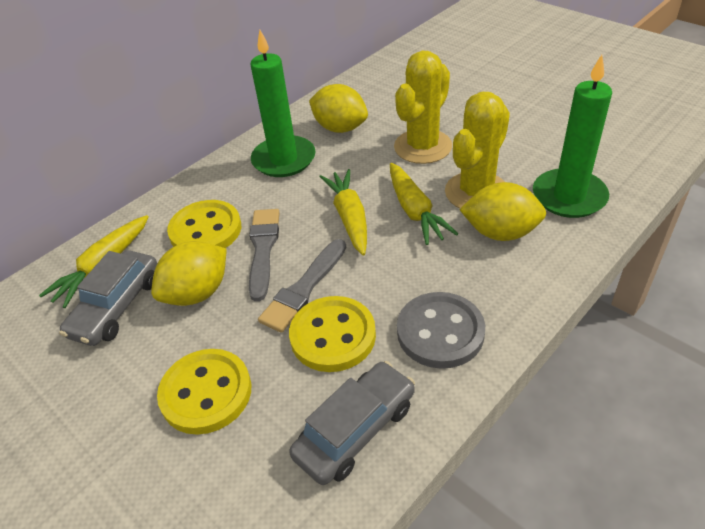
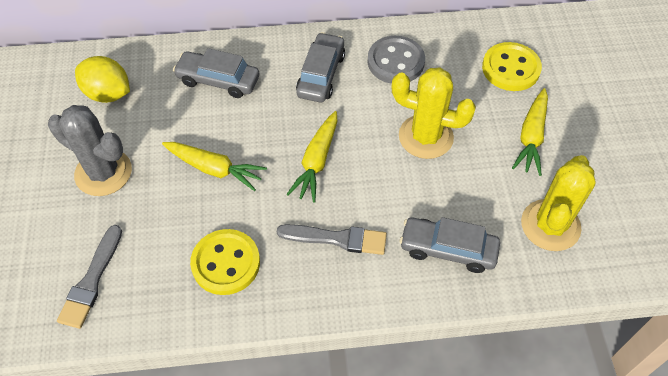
green candle: 2 -> 0
grey cactus: 0 -> 1
grey car: 2 -> 3
yellow button: 3 -> 2
yellow lemon: 3 -> 1

